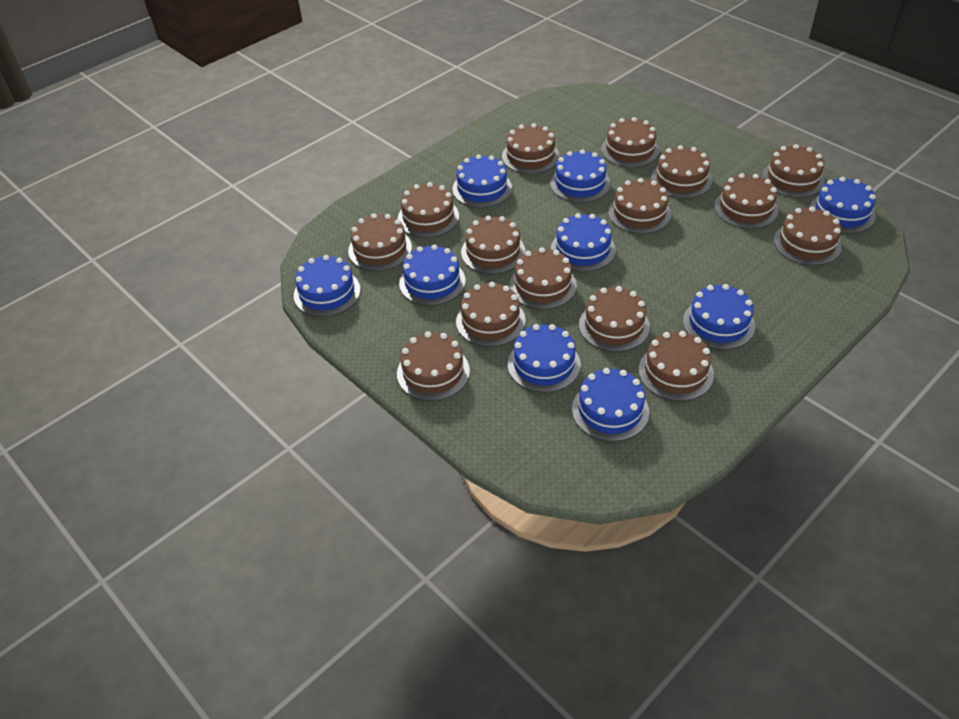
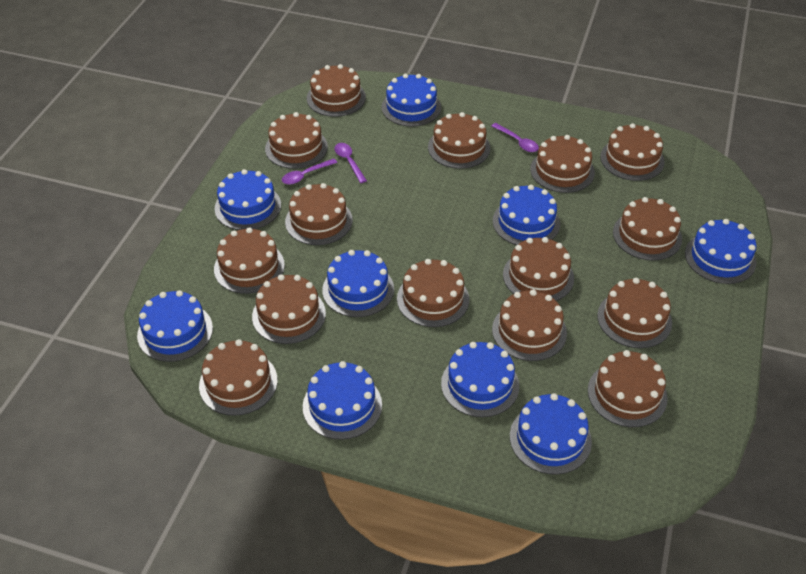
purple spoon: 0 -> 3

